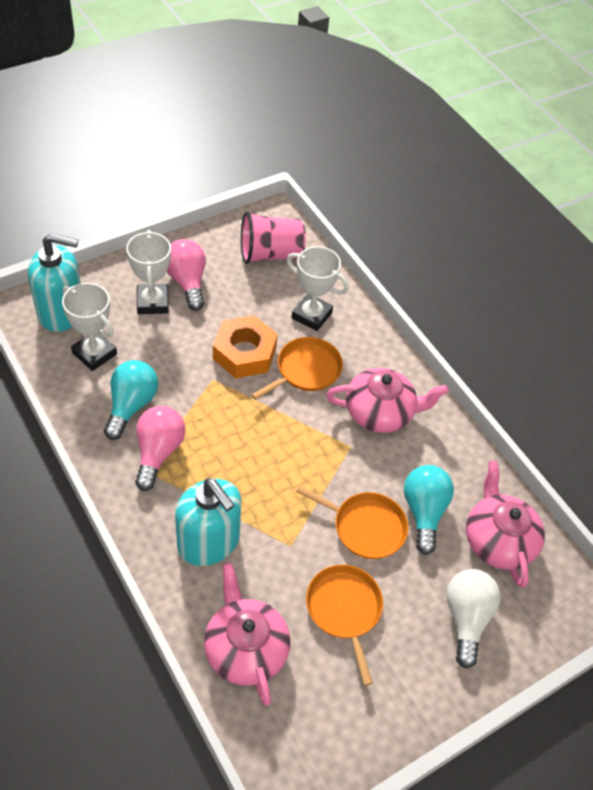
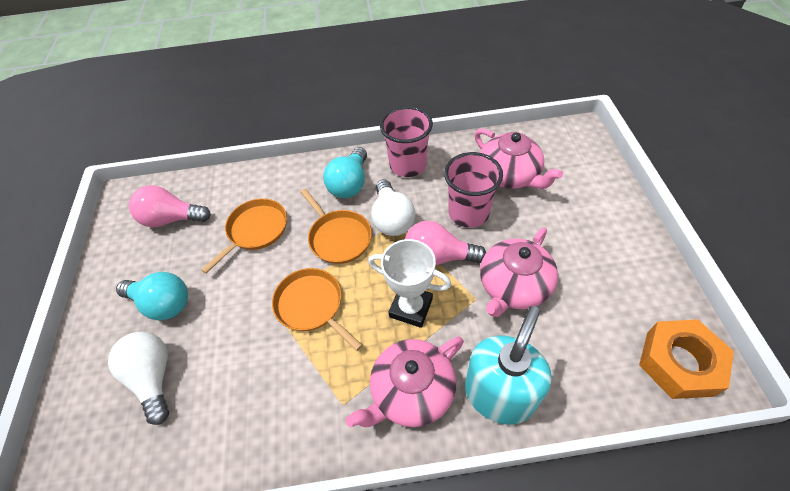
pink cup: 1 -> 2
turquoise soap dispenser: 2 -> 1
white light bulb: 1 -> 2
white trophy: 3 -> 1

